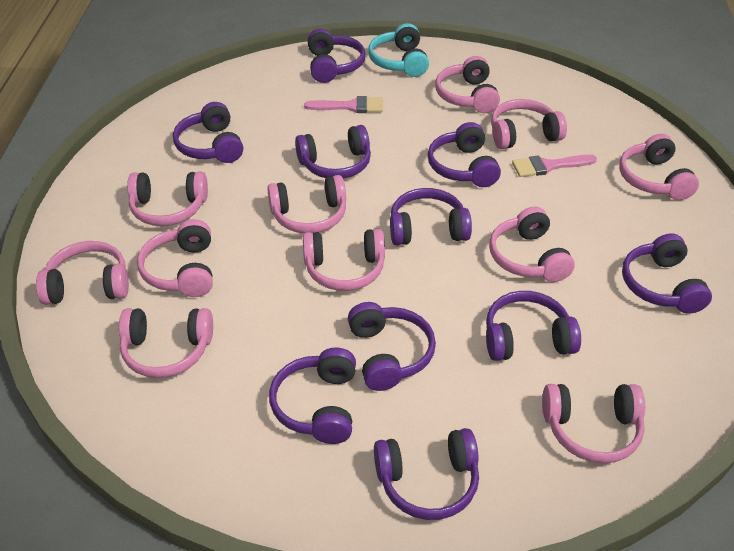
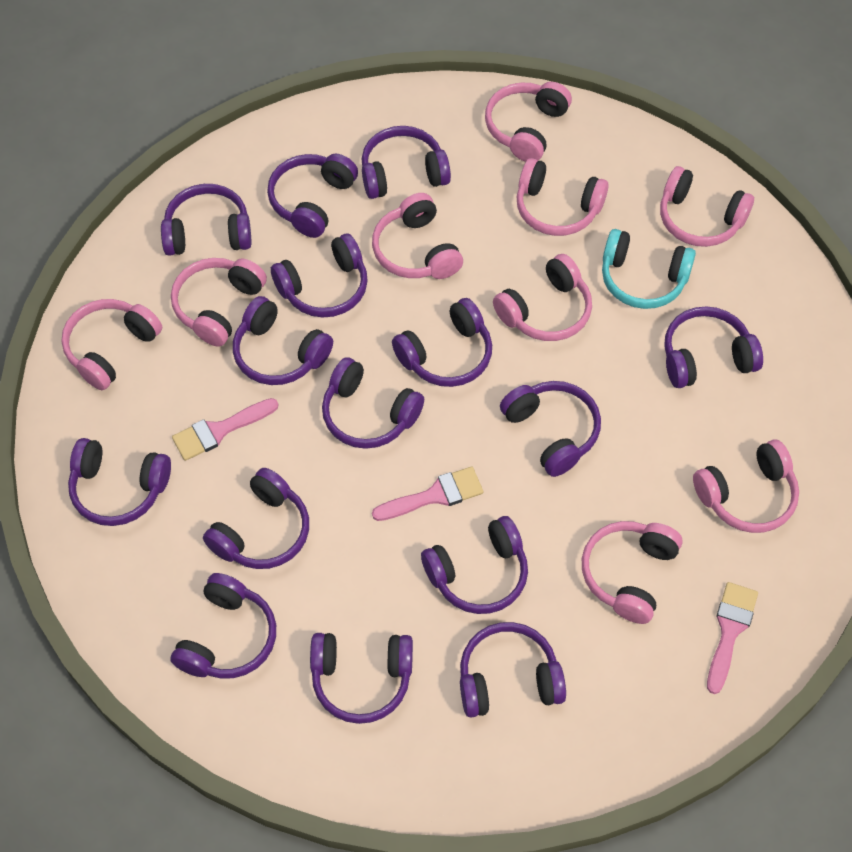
pink brush: 2 -> 3
pink headphones: 11 -> 9
purple headphones: 10 -> 15

